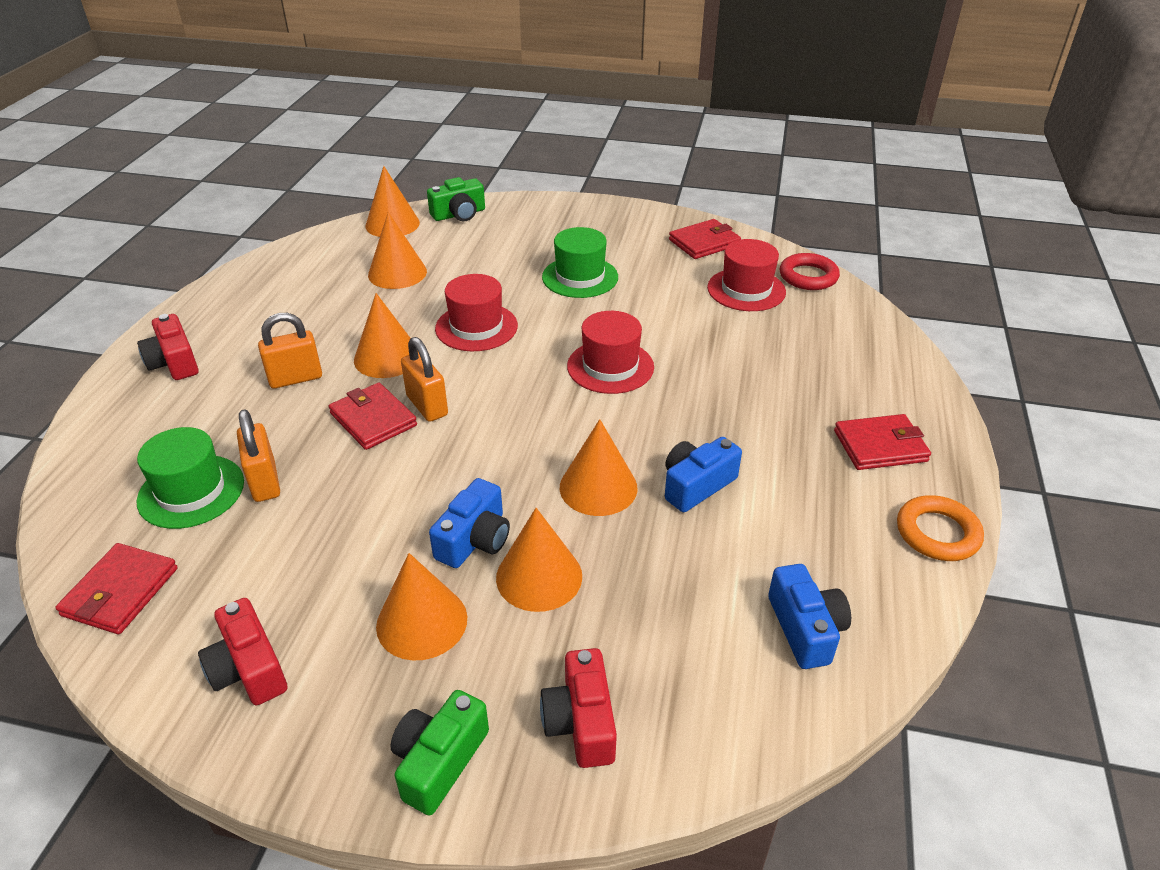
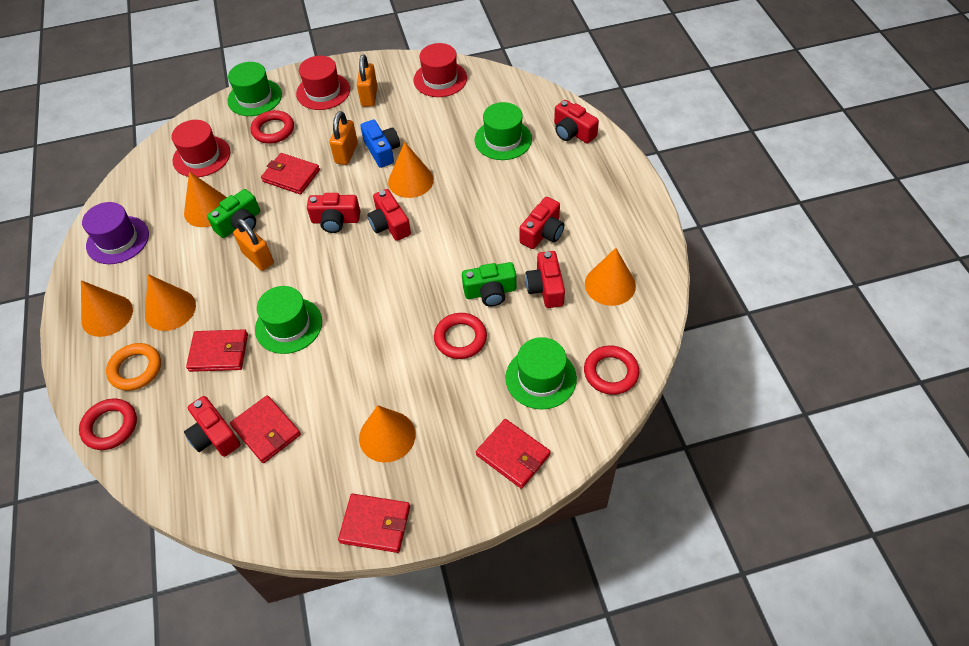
blue camera: 3 -> 1
green hat: 2 -> 4
purple hat: 0 -> 1
red camera: 3 -> 6
red ring: 1 -> 4
red wallet: 4 -> 5

